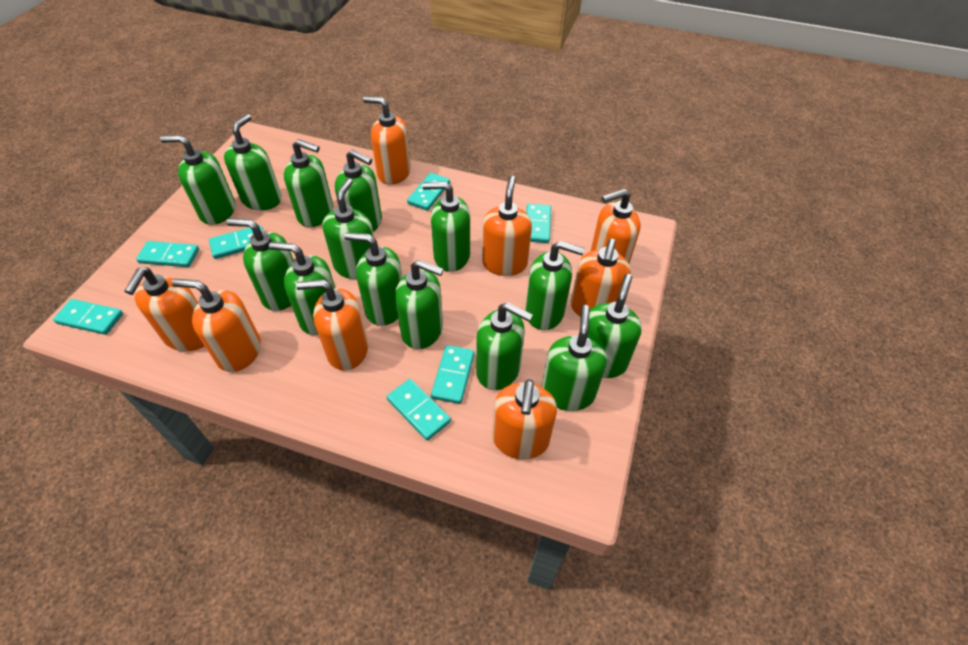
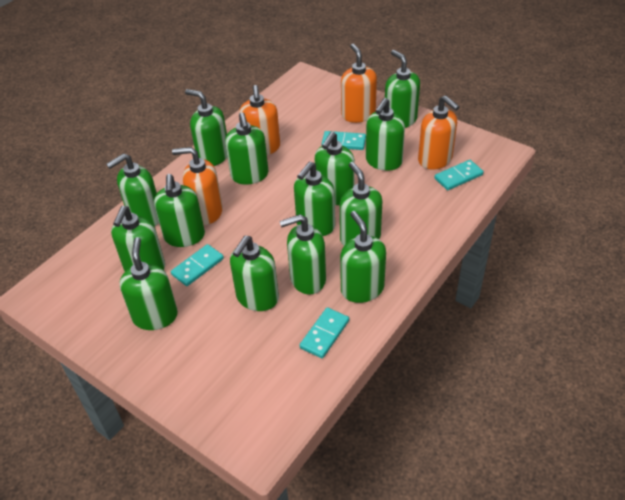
orange soap dispenser: 8 -> 4
turquoise domino: 7 -> 4

